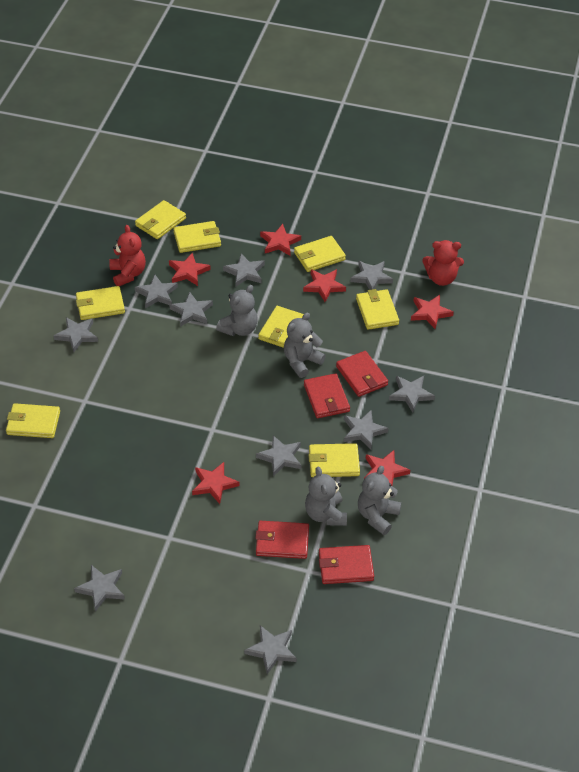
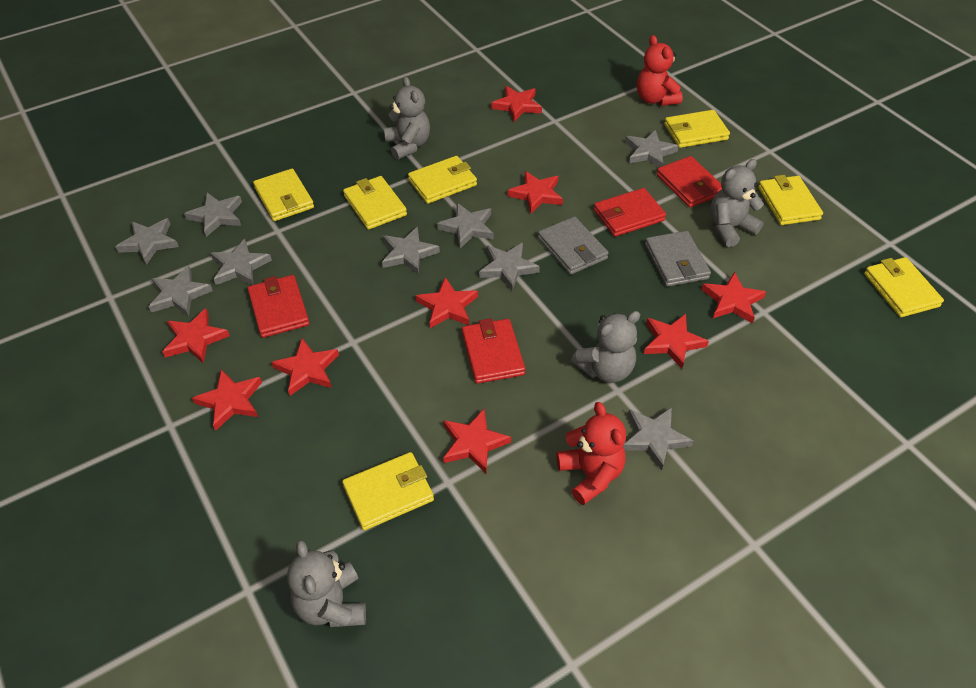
grey star: 10 -> 9
grey wallet: 0 -> 2
red star: 6 -> 9
yellow wallet: 8 -> 7

